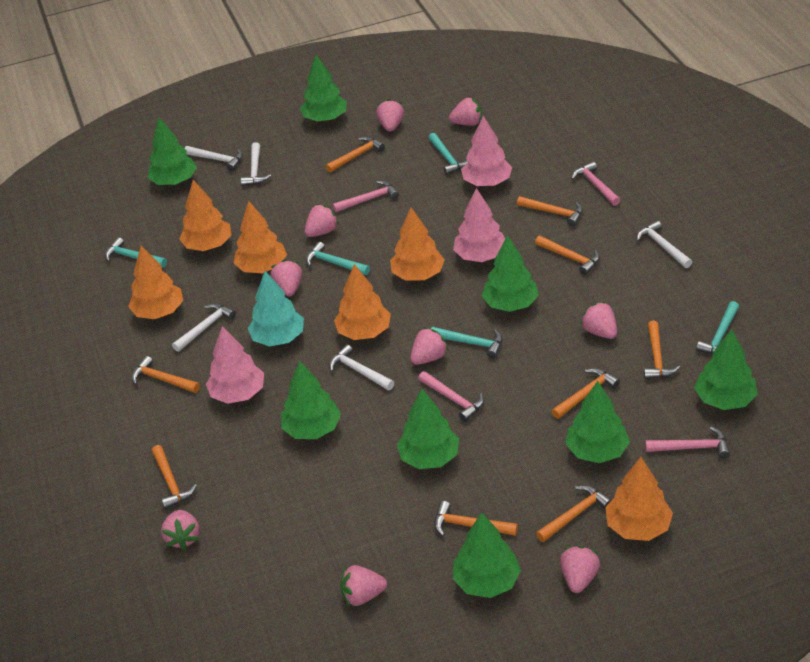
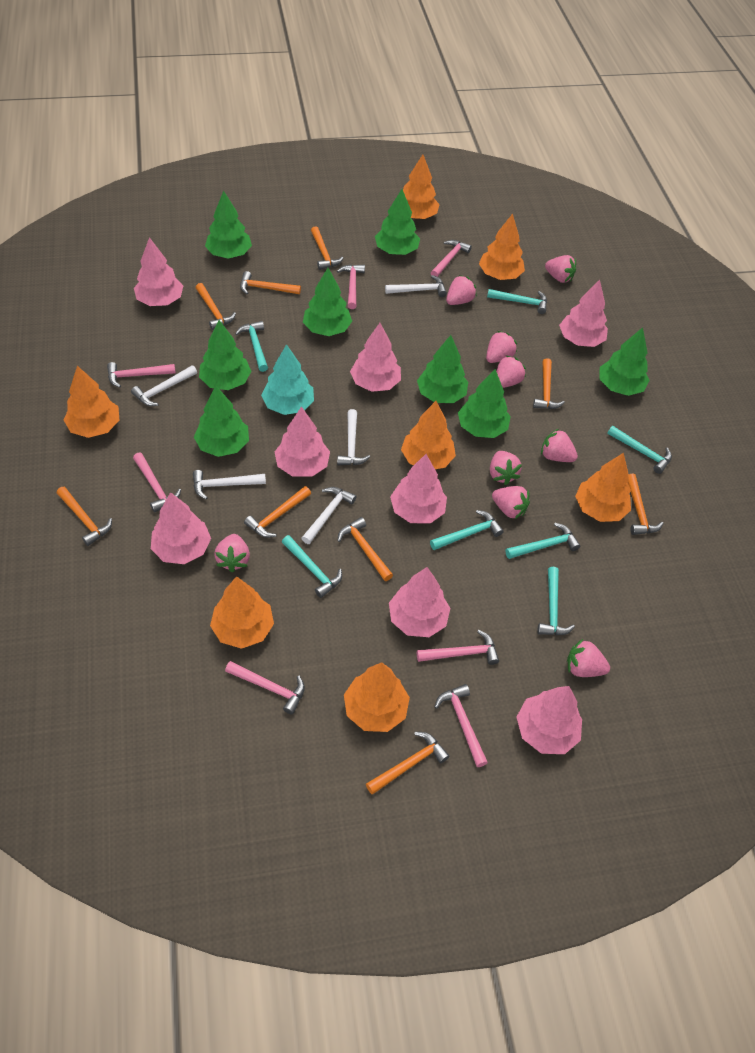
orange tree: 6 -> 7
pink hammer: 4 -> 7
pink tree: 3 -> 8
turquoise hammer: 5 -> 7

